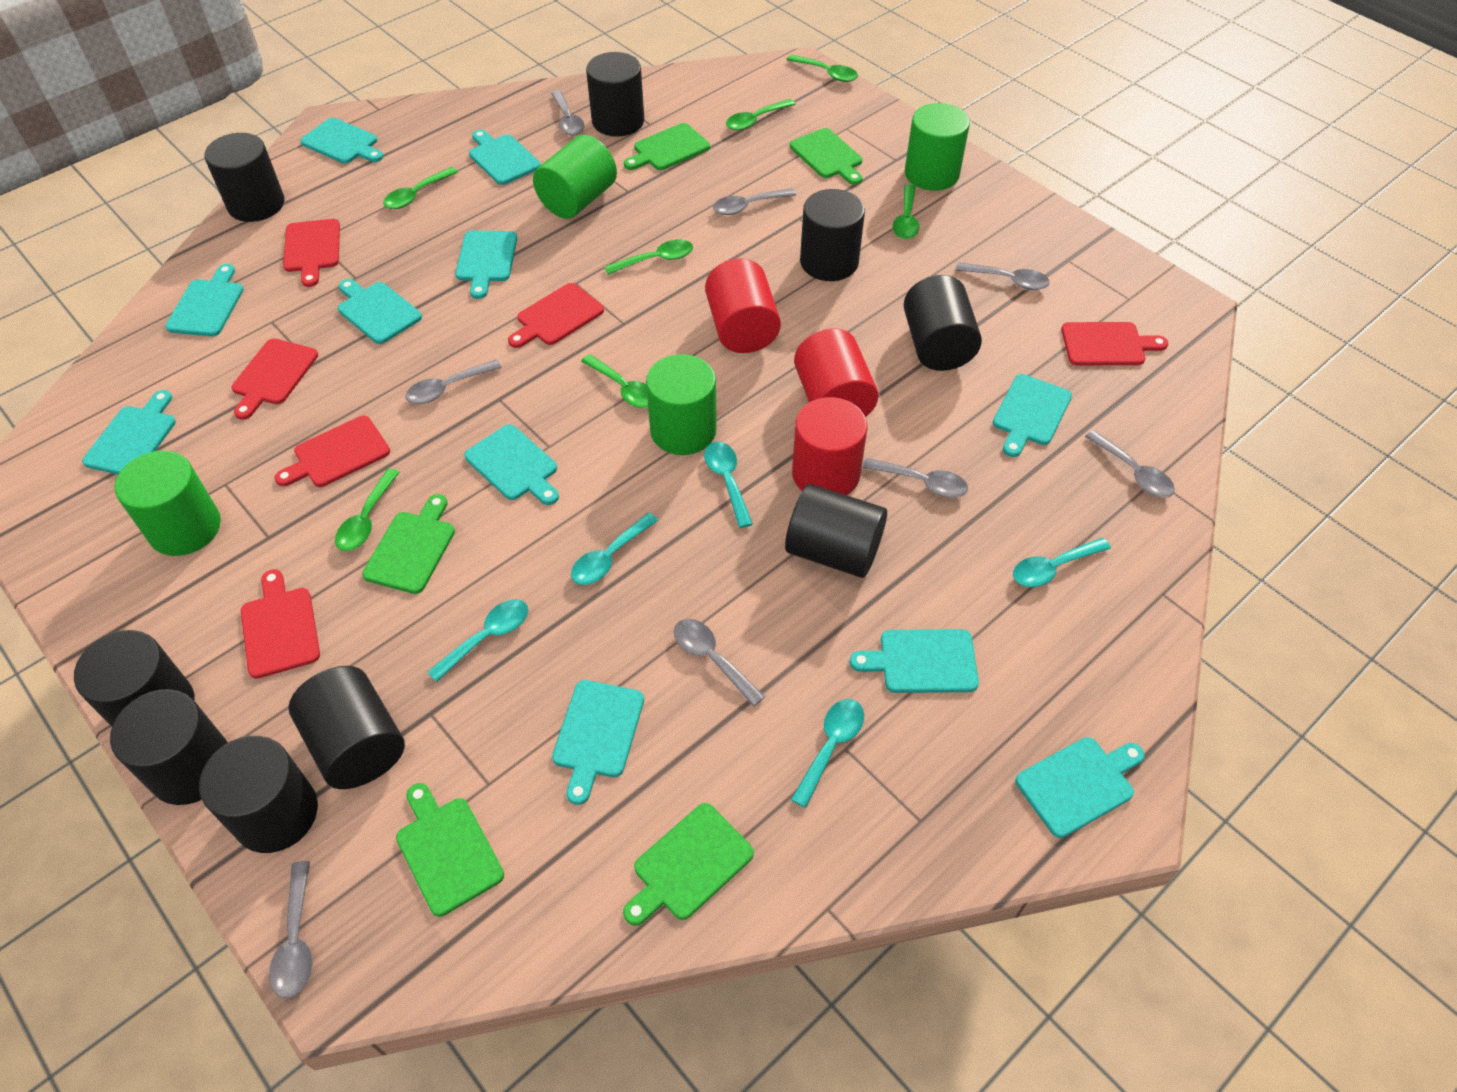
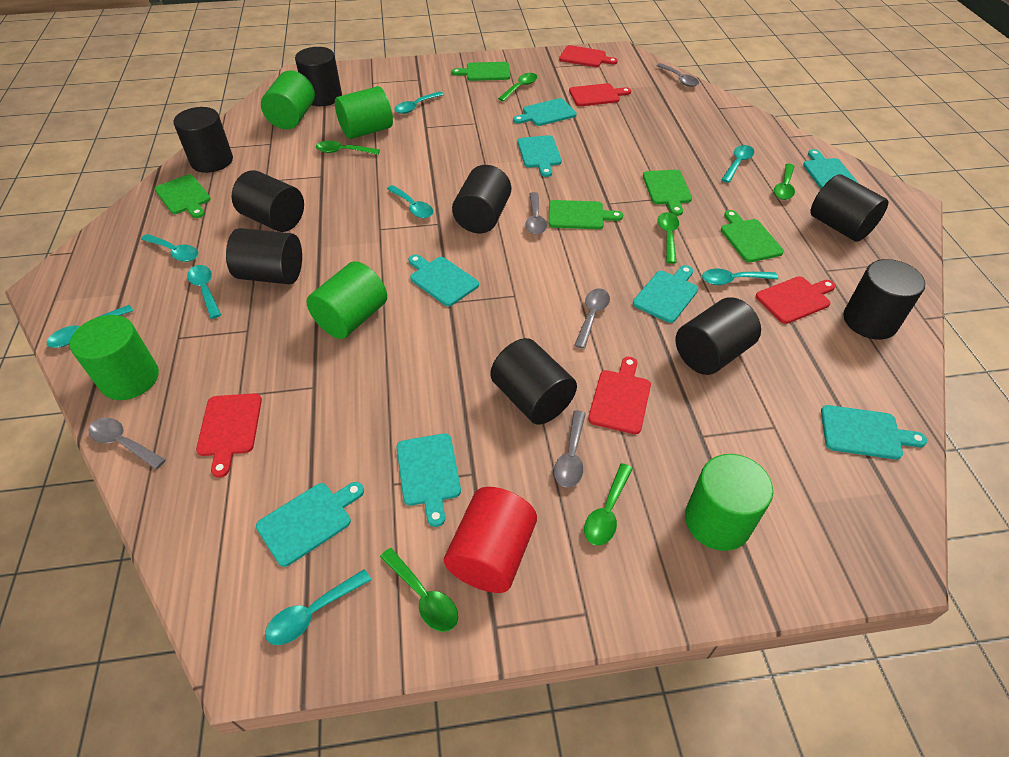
green cylinder: 4 -> 5
green spoon: 7 -> 6
grey spoon: 8 -> 5
red cutting board: 6 -> 5
red cylinder: 3 -> 1
turquoise cutting board: 11 -> 8
turquoise spoon: 5 -> 8

